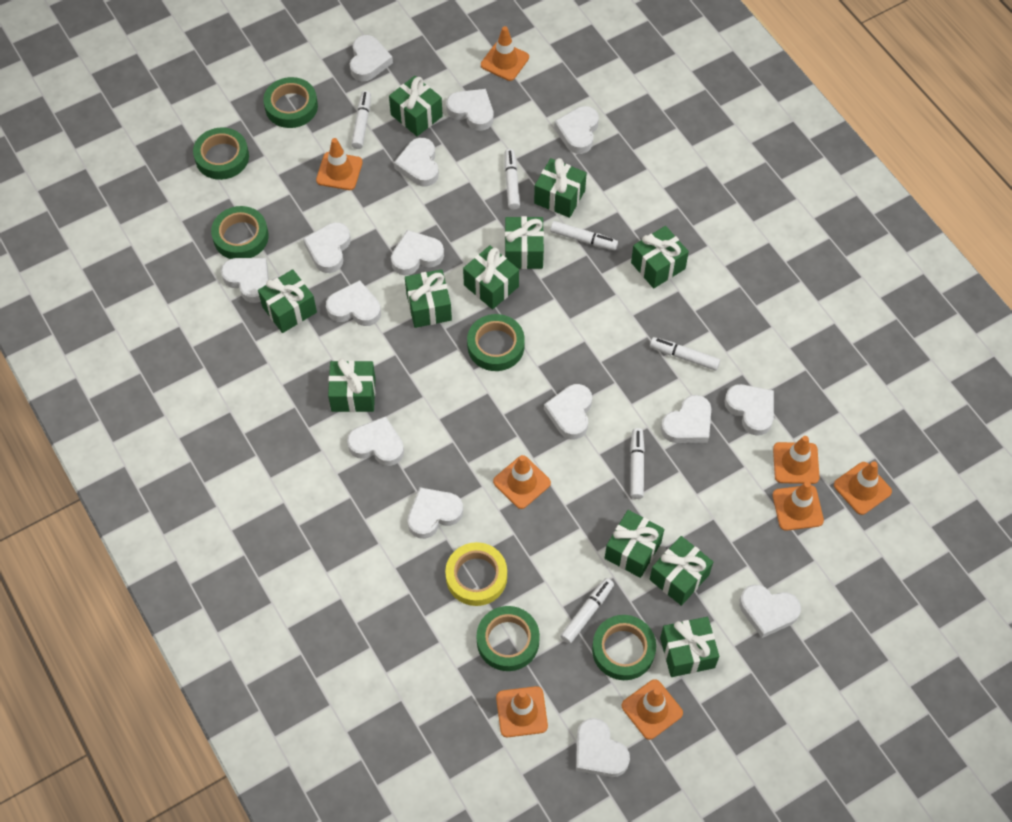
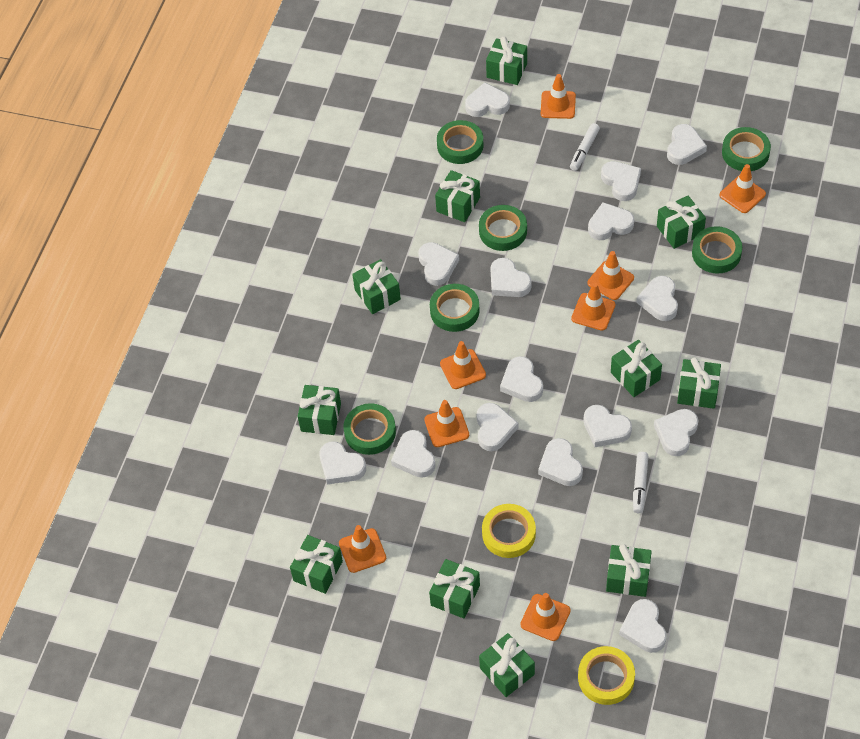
white marker: 6 -> 2
yellow tape: 1 -> 2

